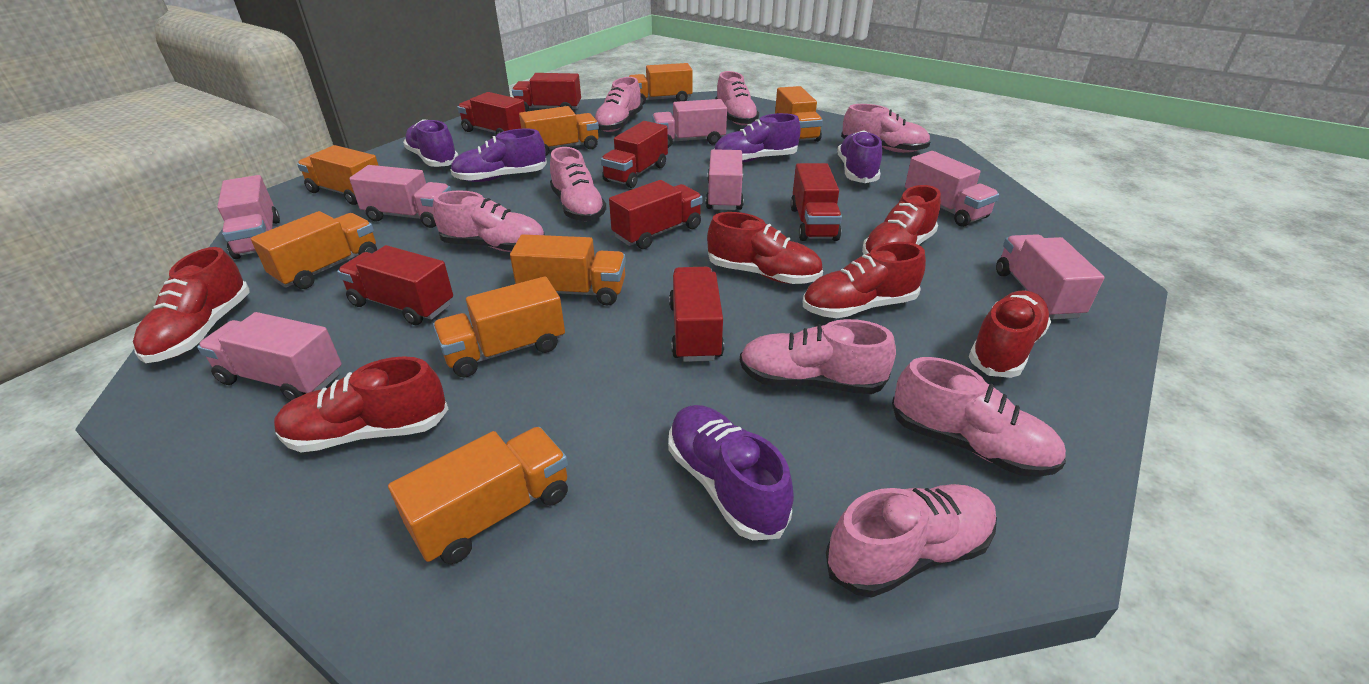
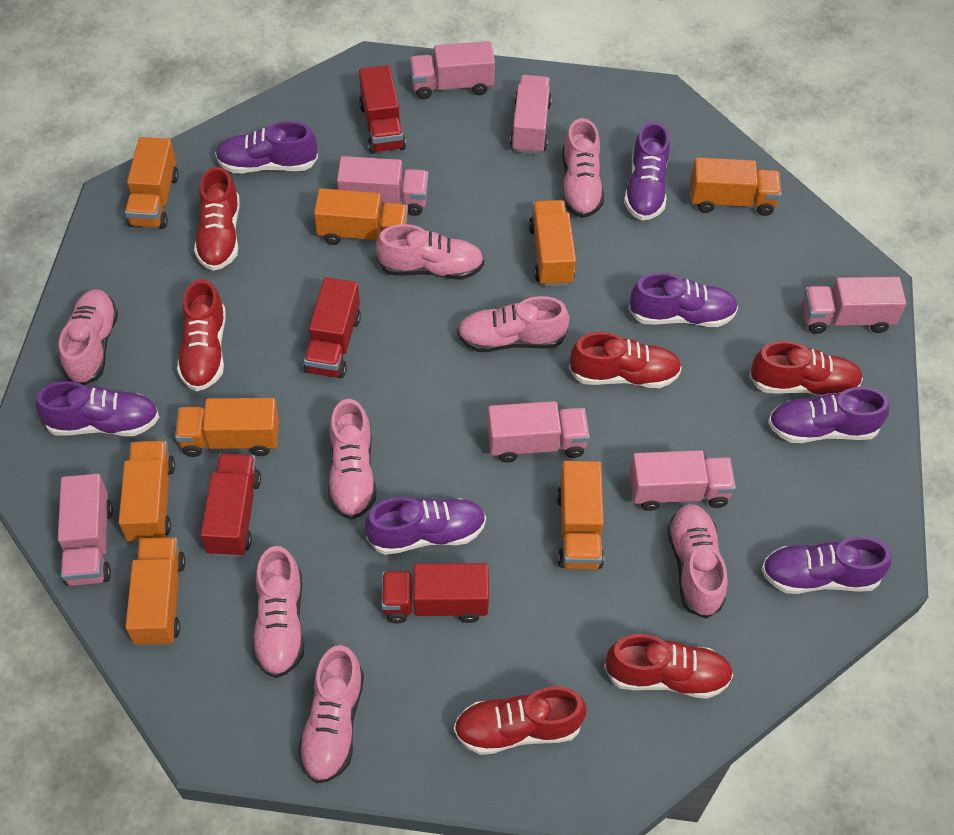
purple shoe: 5 -> 7
red truck: 7 -> 4

